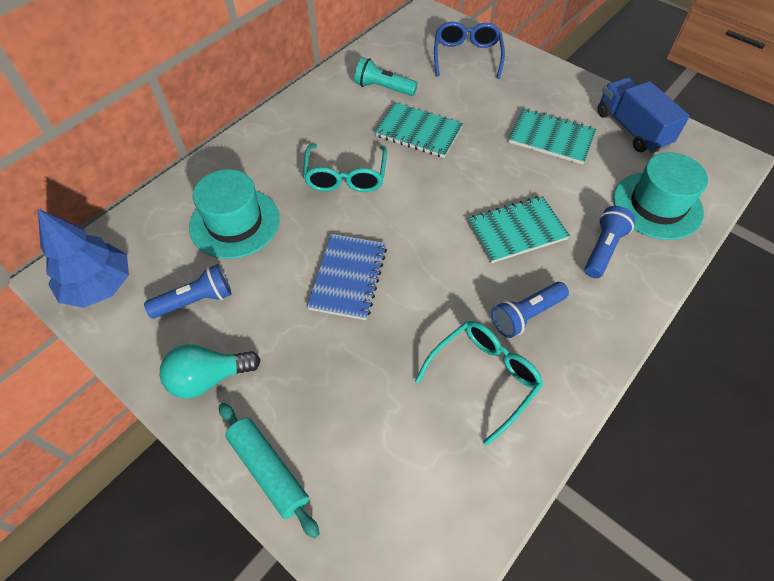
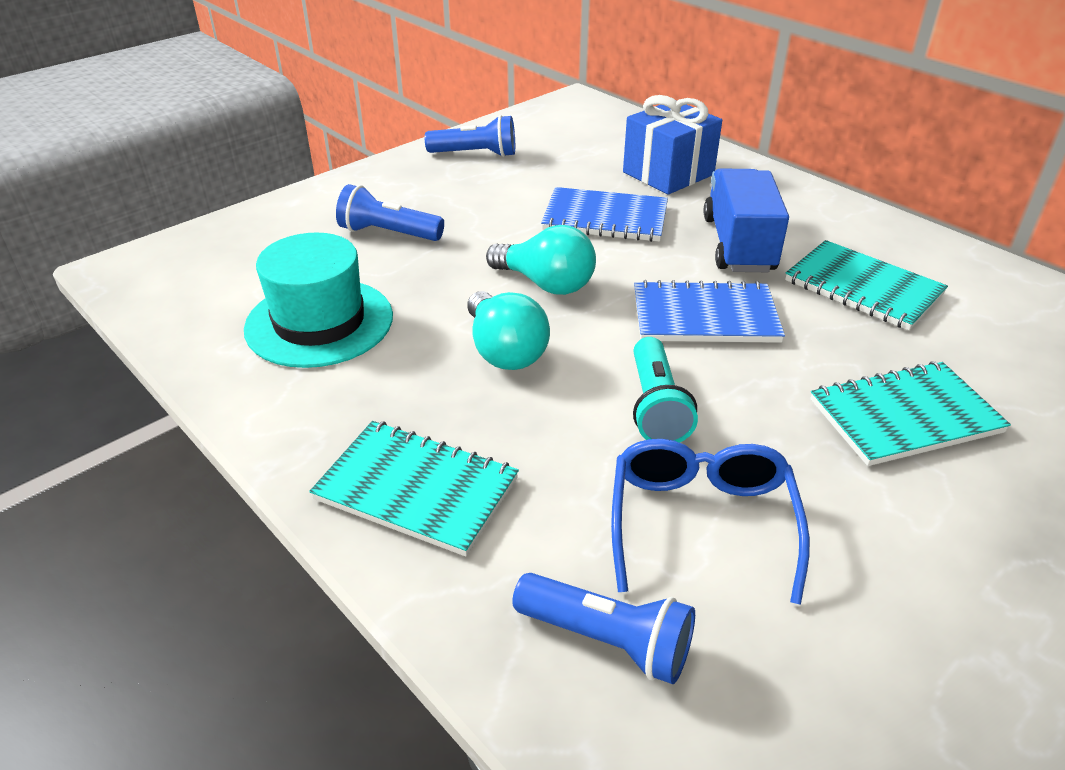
blue gift: 0 -> 1
blue notebook: 1 -> 2
blue tree: 1 -> 0
turquoise glasses: 2 -> 0
turquoise hat: 2 -> 1
turquoise light bulb: 1 -> 2
turquoise rolling pin: 1 -> 0

